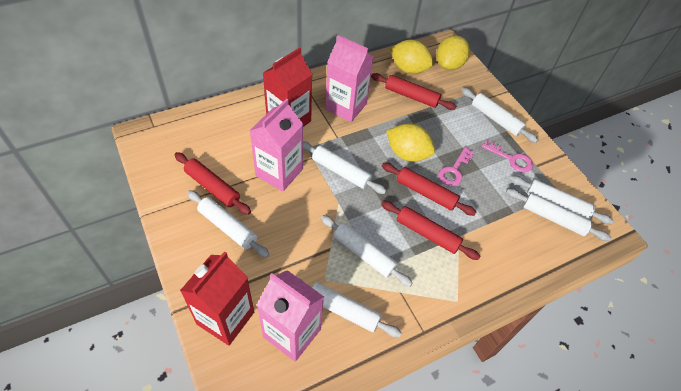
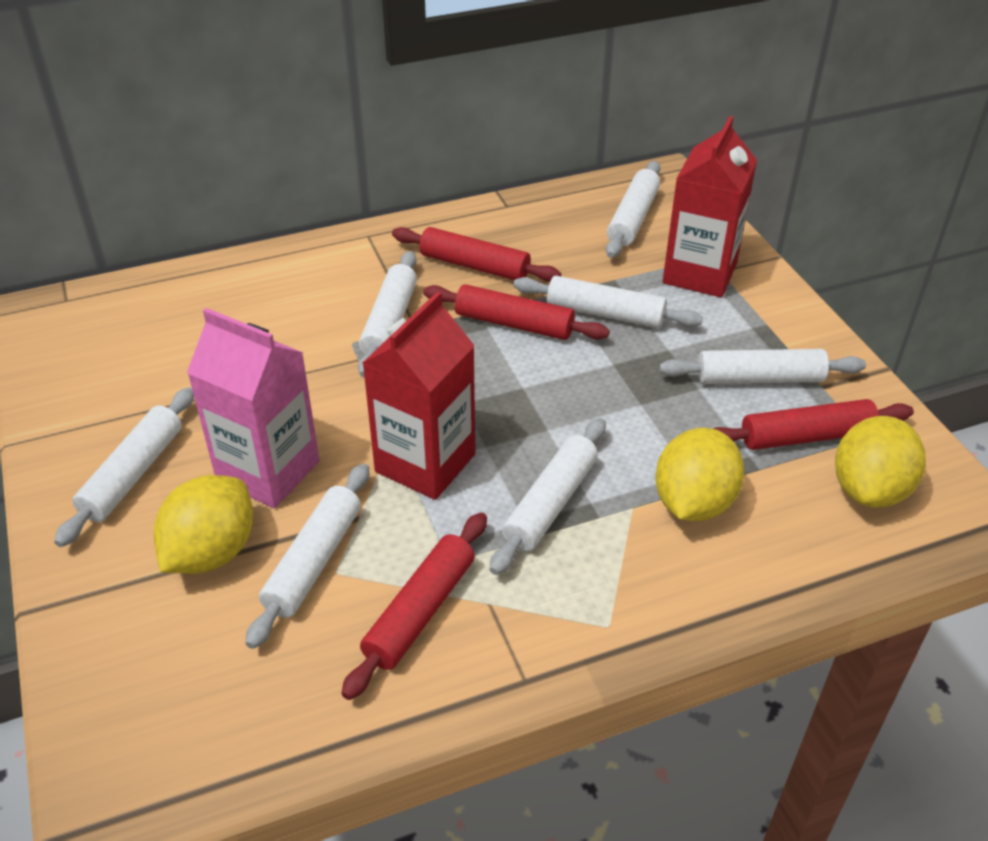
pink carton: 3 -> 1
pink key: 2 -> 0

